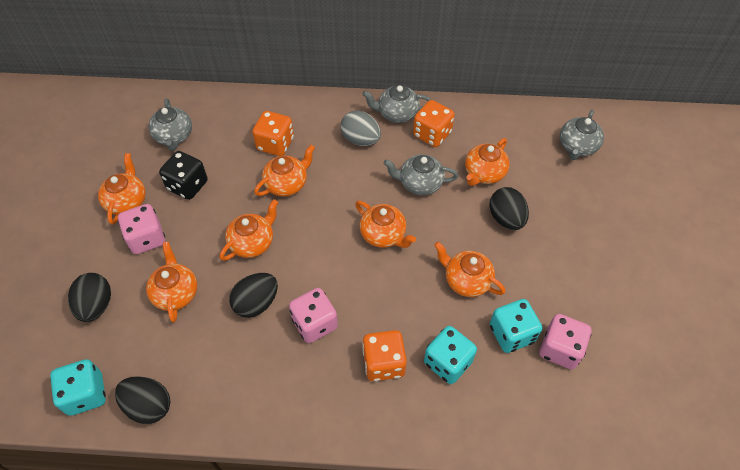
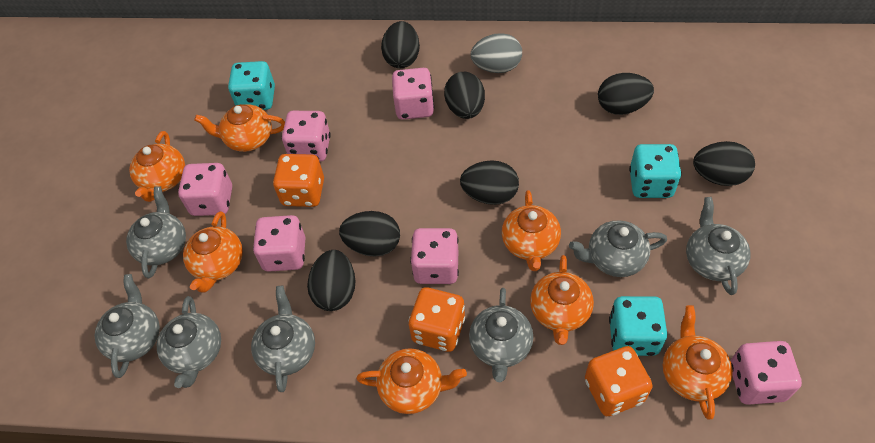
black dice: 1 -> 0
black egg: 4 -> 7
grey teapot: 4 -> 7
pink dice: 3 -> 6

